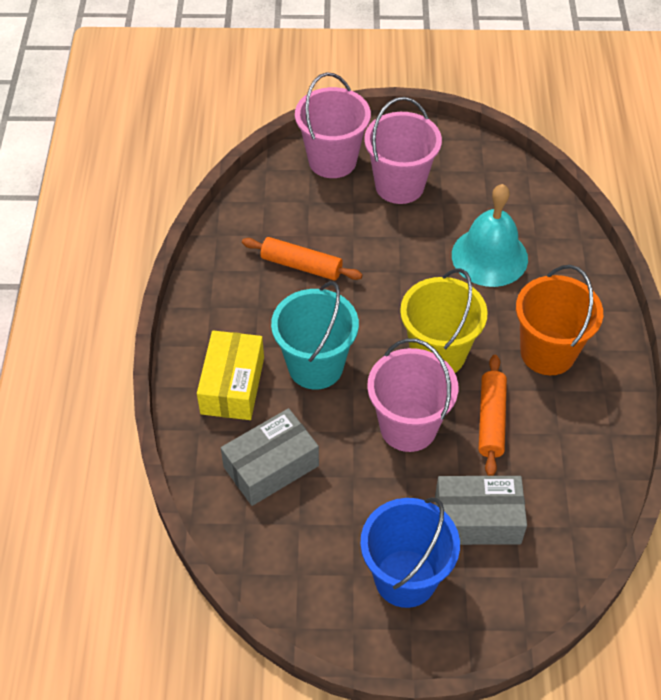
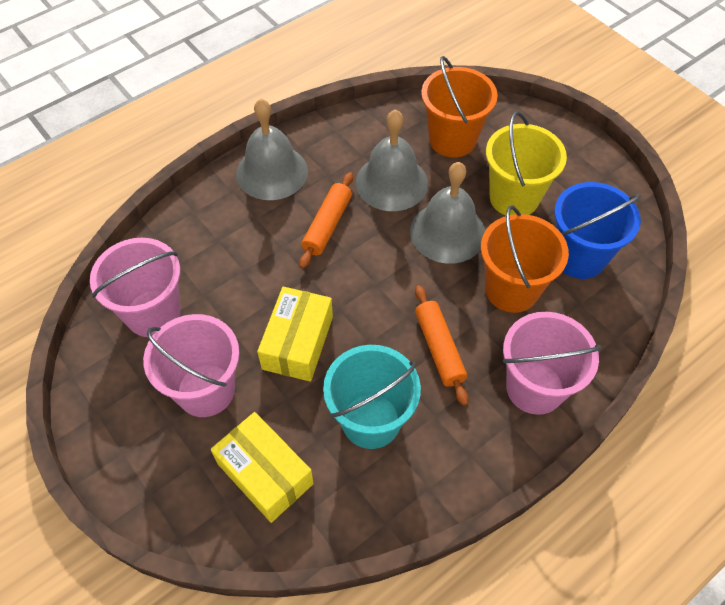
grey bell: 0 -> 3
grey box: 2 -> 0
orange bucket: 1 -> 2
turquoise bell: 1 -> 0
yellow box: 1 -> 2

